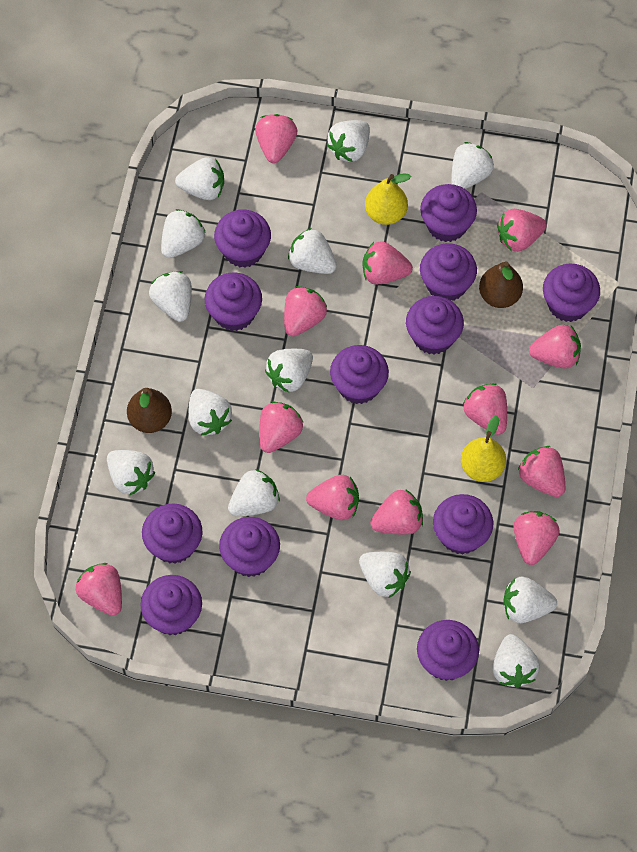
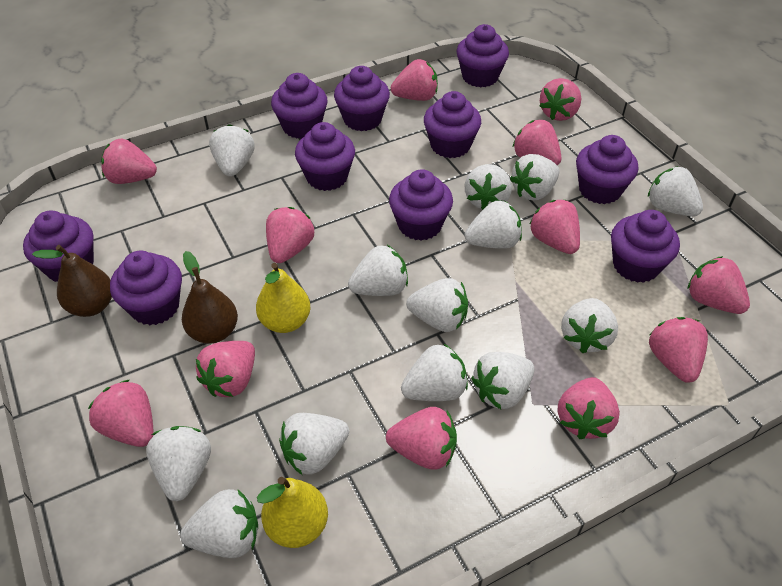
purple cupcake: 12 -> 10

